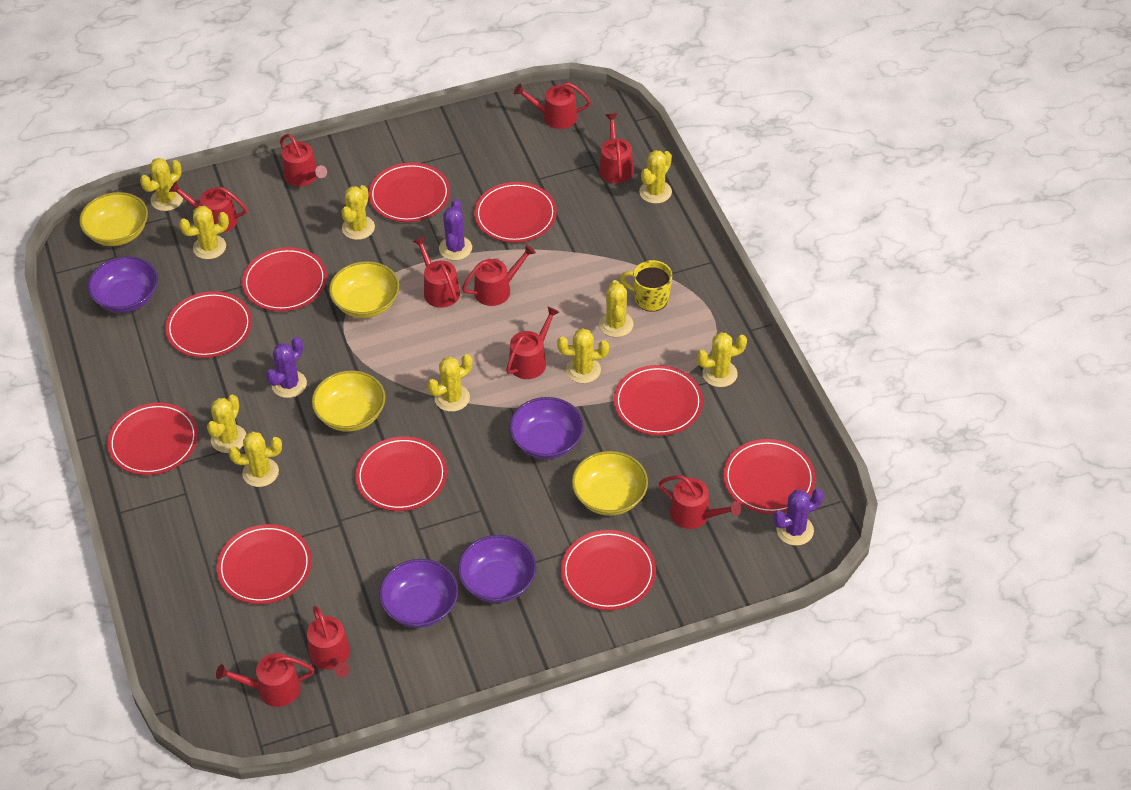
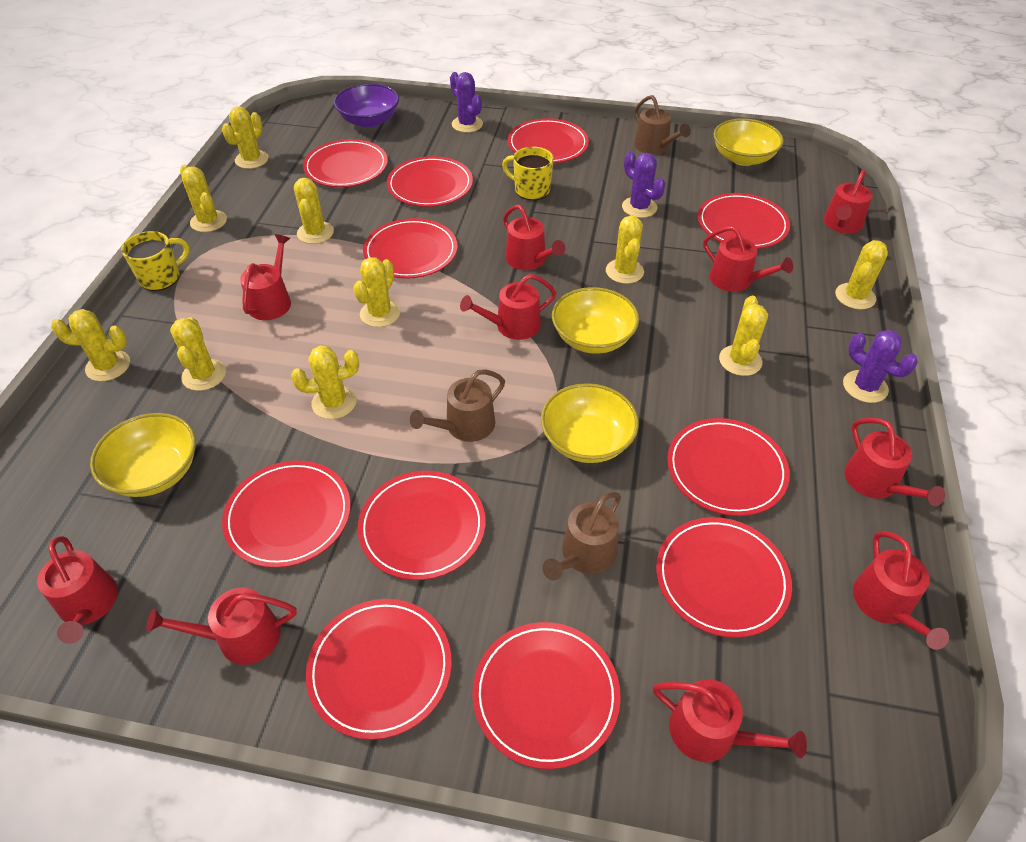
brown watering can: 0 -> 3
purple bowl: 4 -> 1
red plate: 10 -> 11
yellow mug: 1 -> 2

